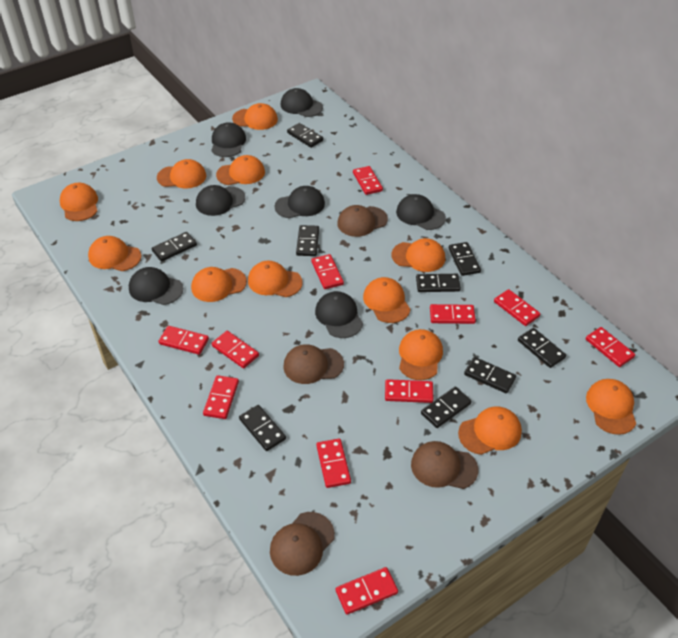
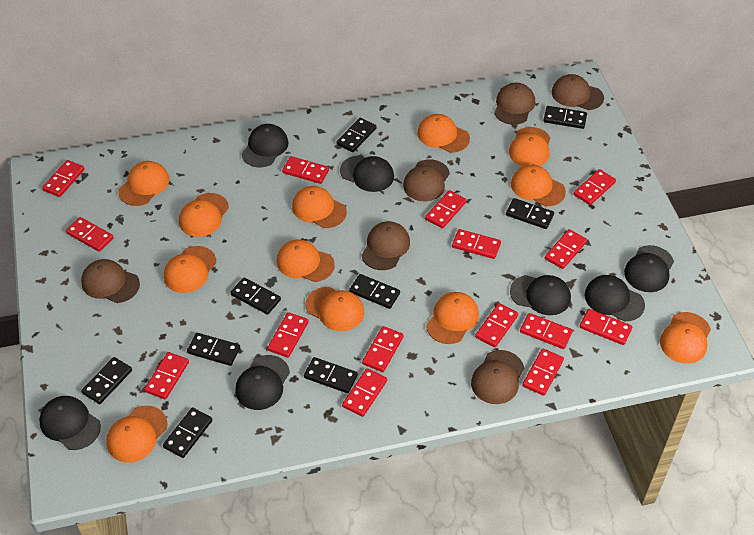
brown cap: 4 -> 6
red domino: 11 -> 15

